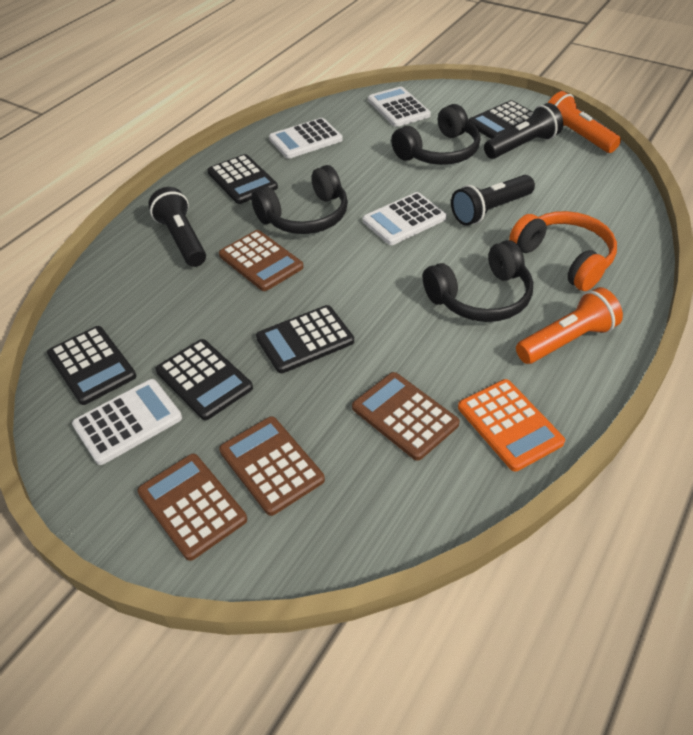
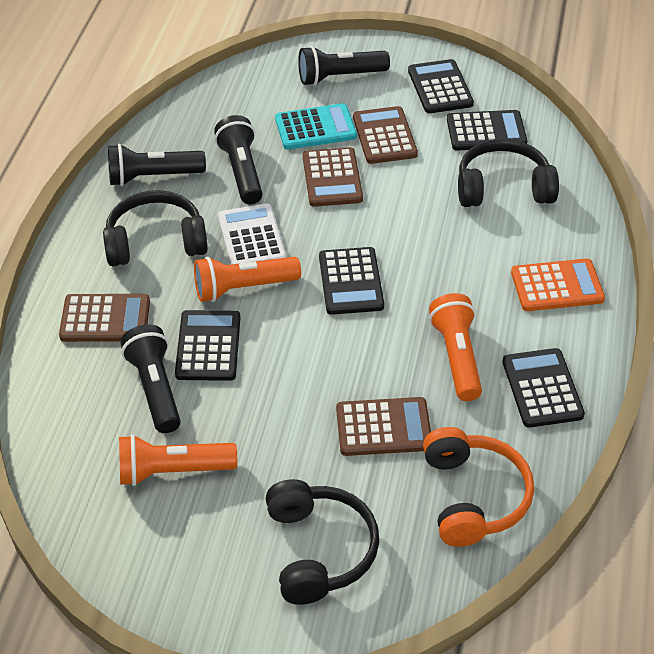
black flashlight: 3 -> 4
orange flashlight: 2 -> 3
turquoise calculator: 0 -> 1
white calculator: 4 -> 1

